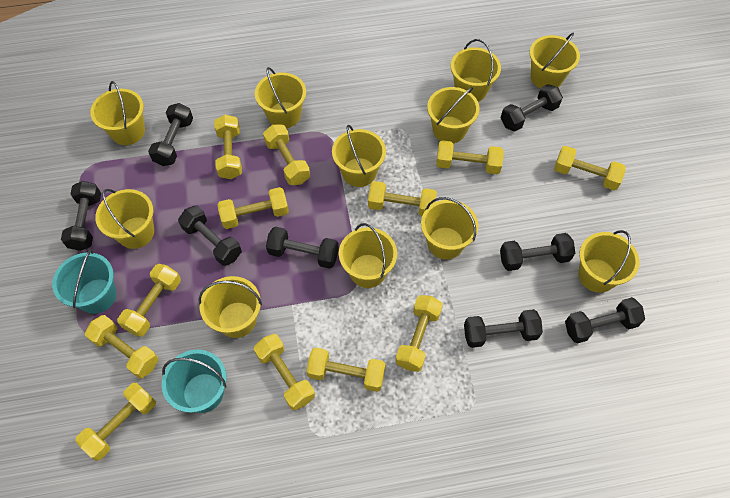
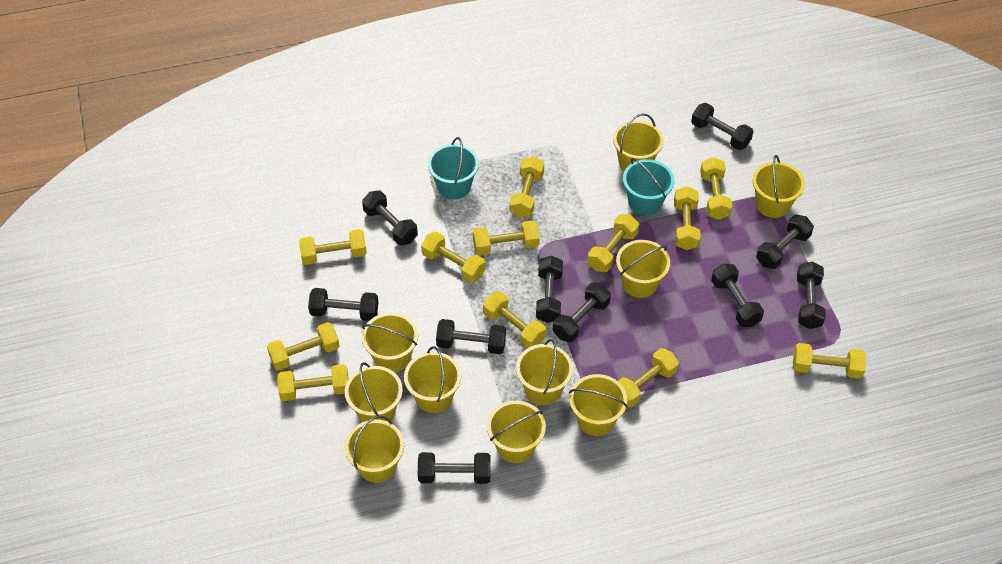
black dumbbell: 8 -> 10
yellow bucket: 11 -> 10

